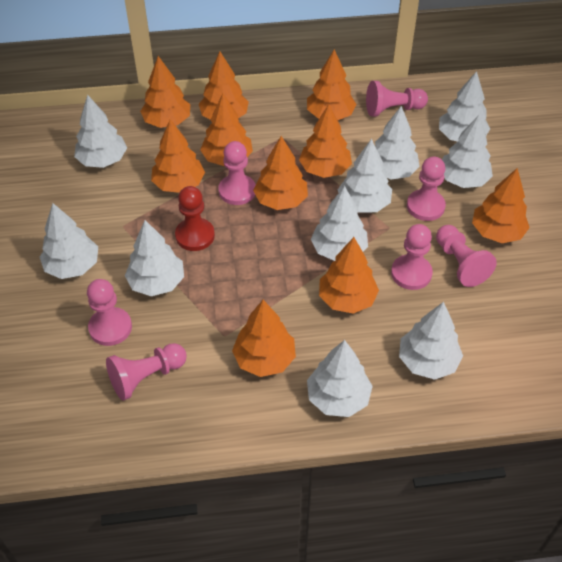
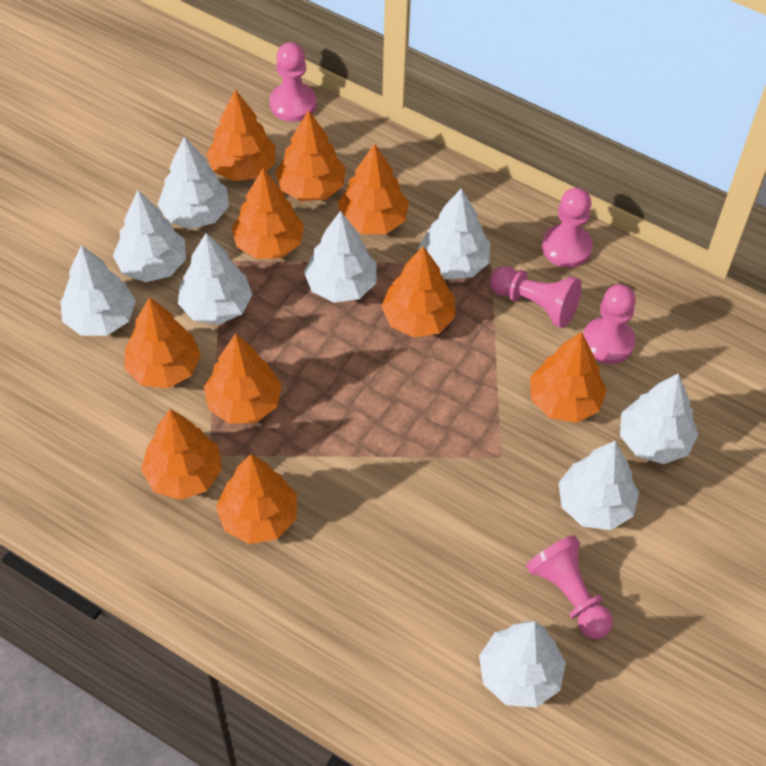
pink pawn: 7 -> 5
red pawn: 1 -> 0
white tree: 10 -> 9

